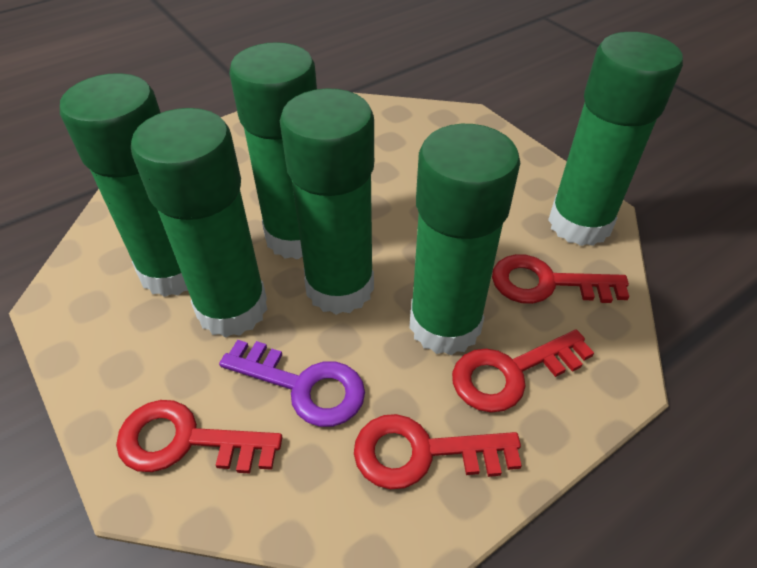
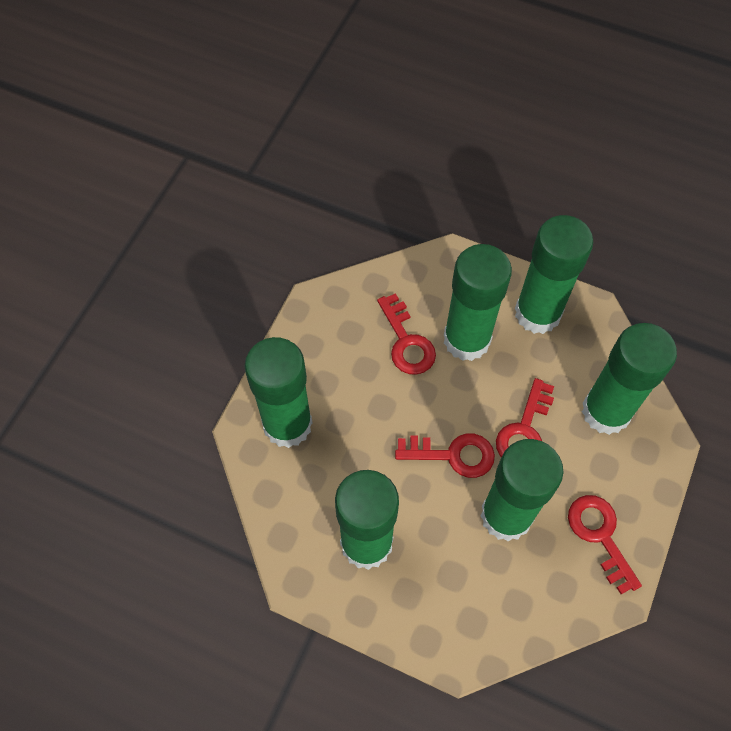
purple key: 1 -> 0

